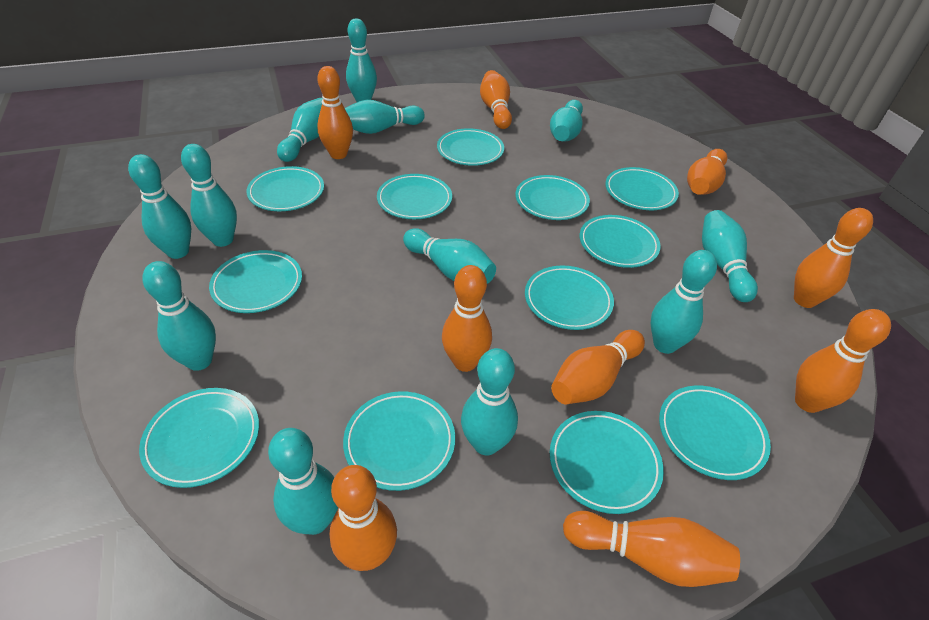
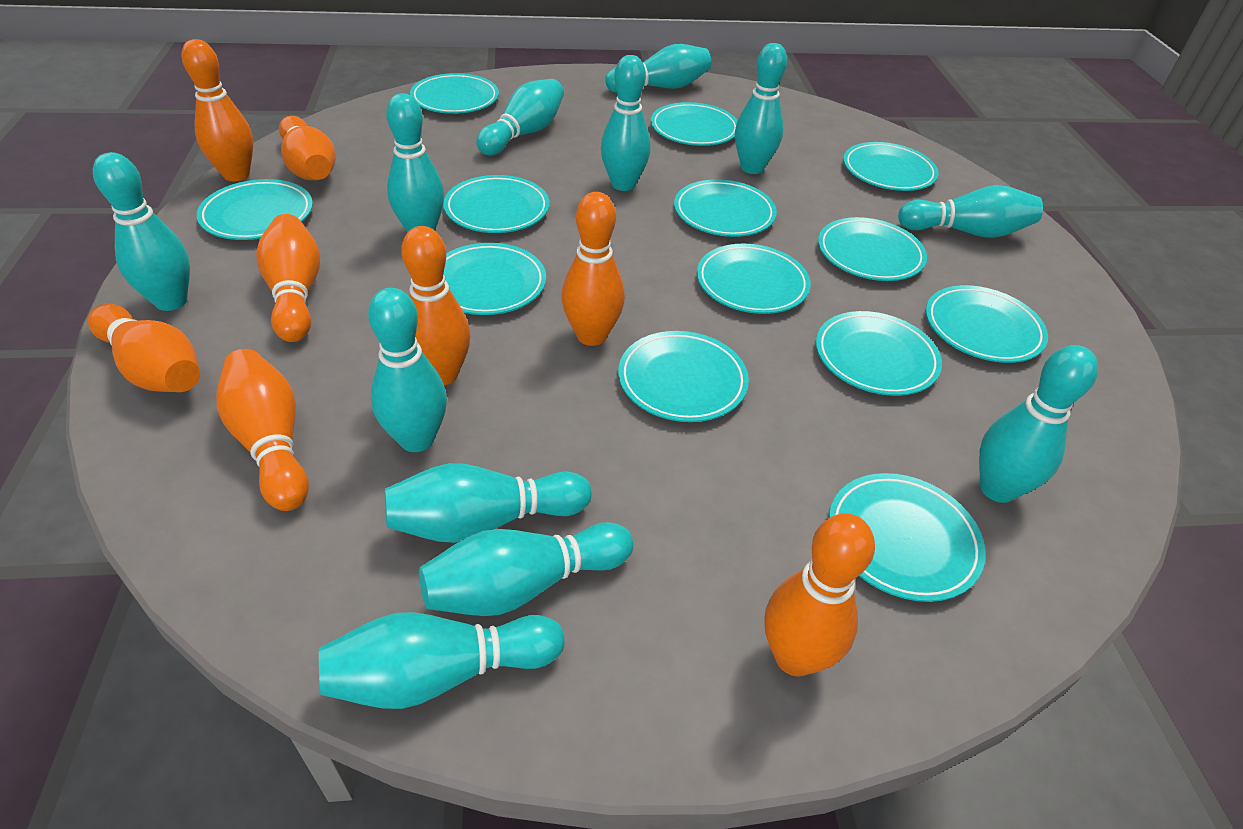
orange bowling pin: 9 -> 8
turquoise plate: 12 -> 13

